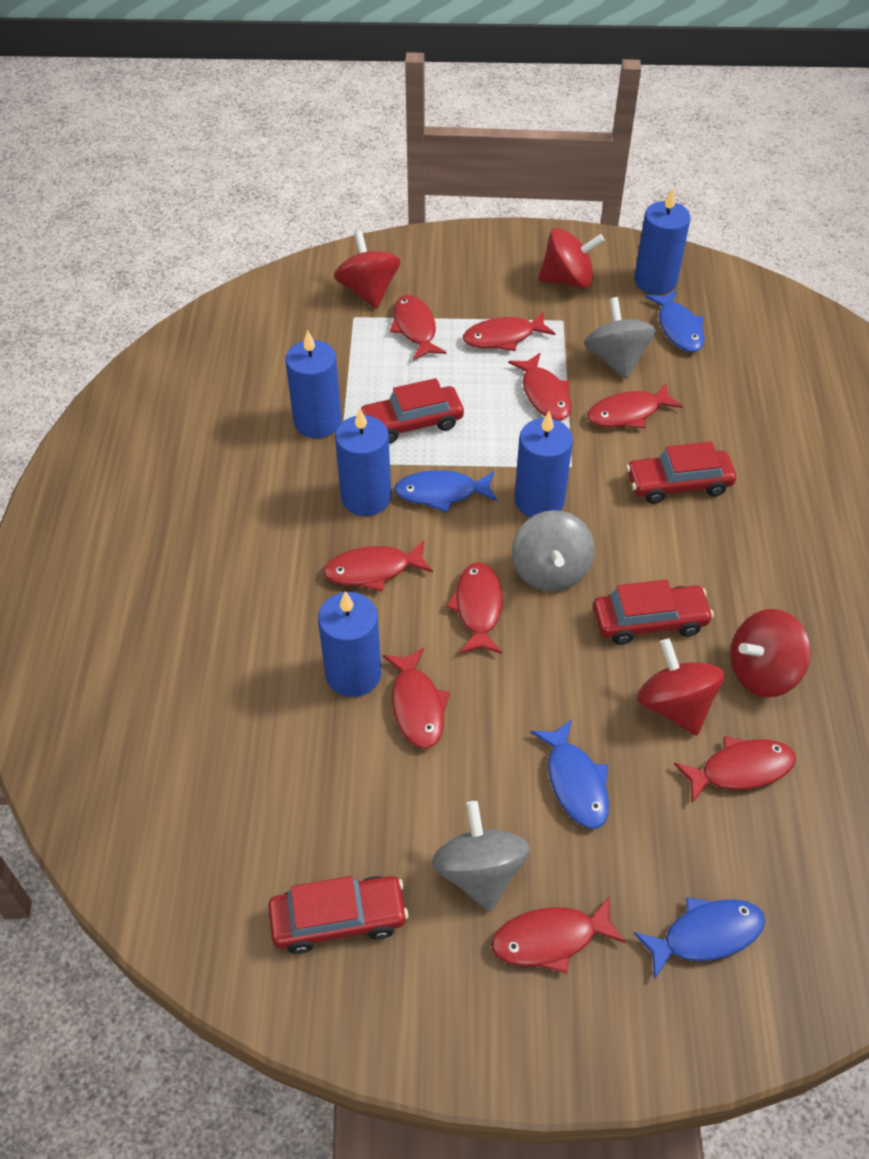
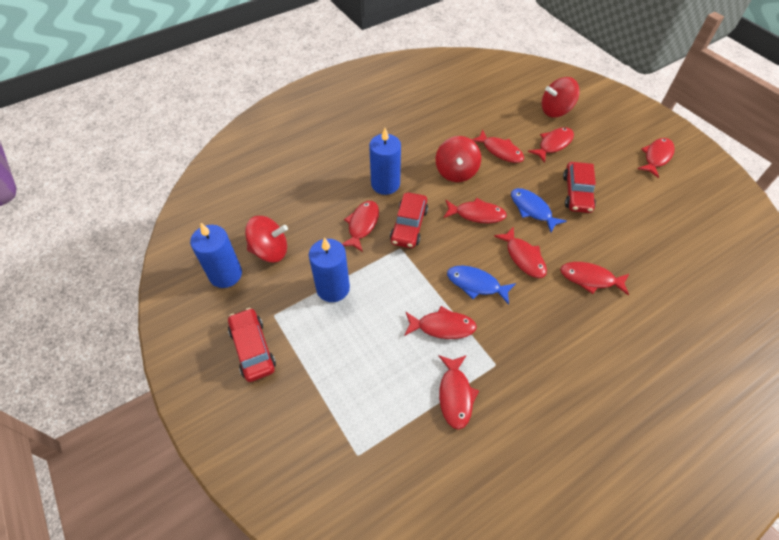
blue candle: 5 -> 3
blue fish: 4 -> 2
grey spinning top: 3 -> 0
red car: 4 -> 3
red spinning top: 4 -> 3

